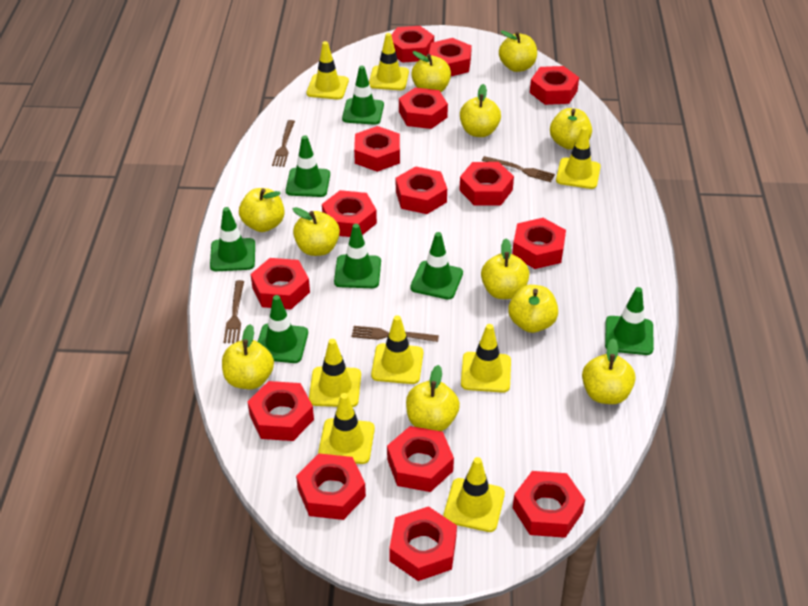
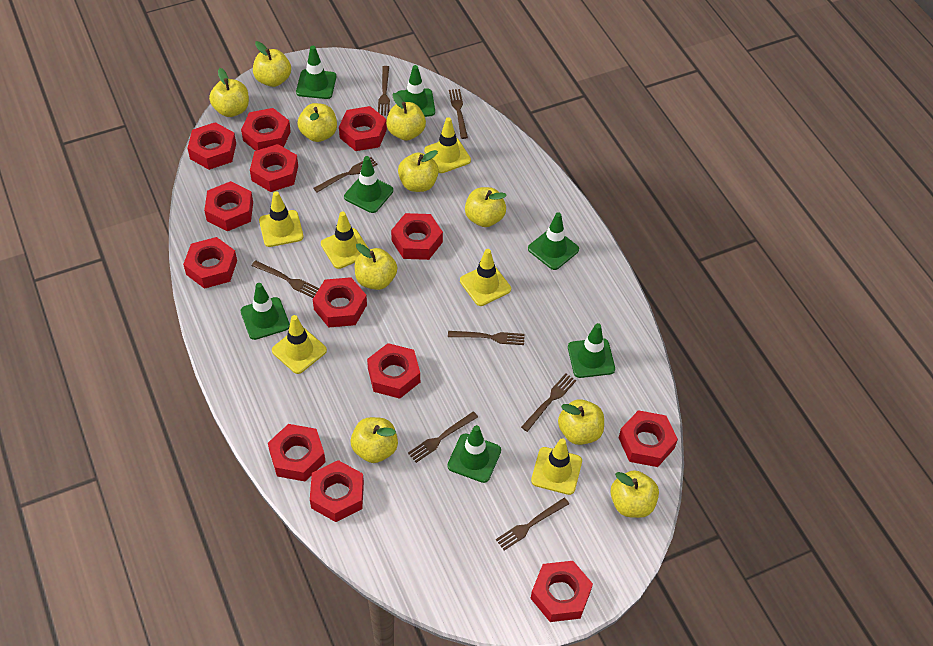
brown fork: 4 -> 8
red nut: 15 -> 13
yellow apple: 11 -> 10
yellow traffic cone: 8 -> 6

